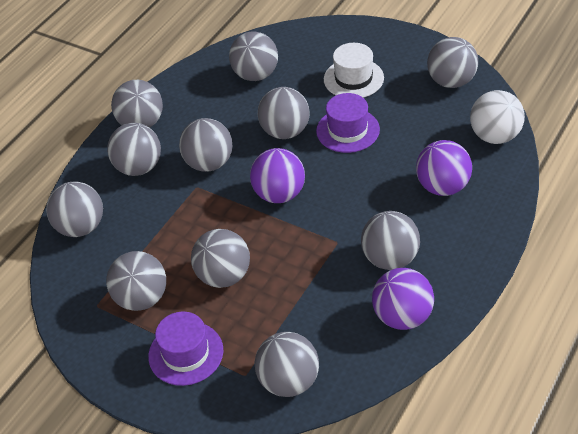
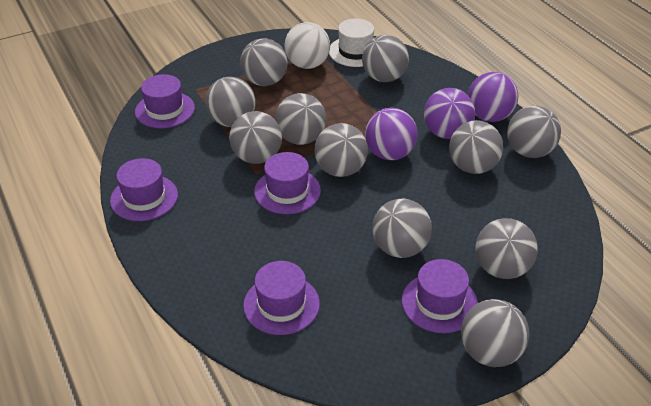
purple hat: 2 -> 5

